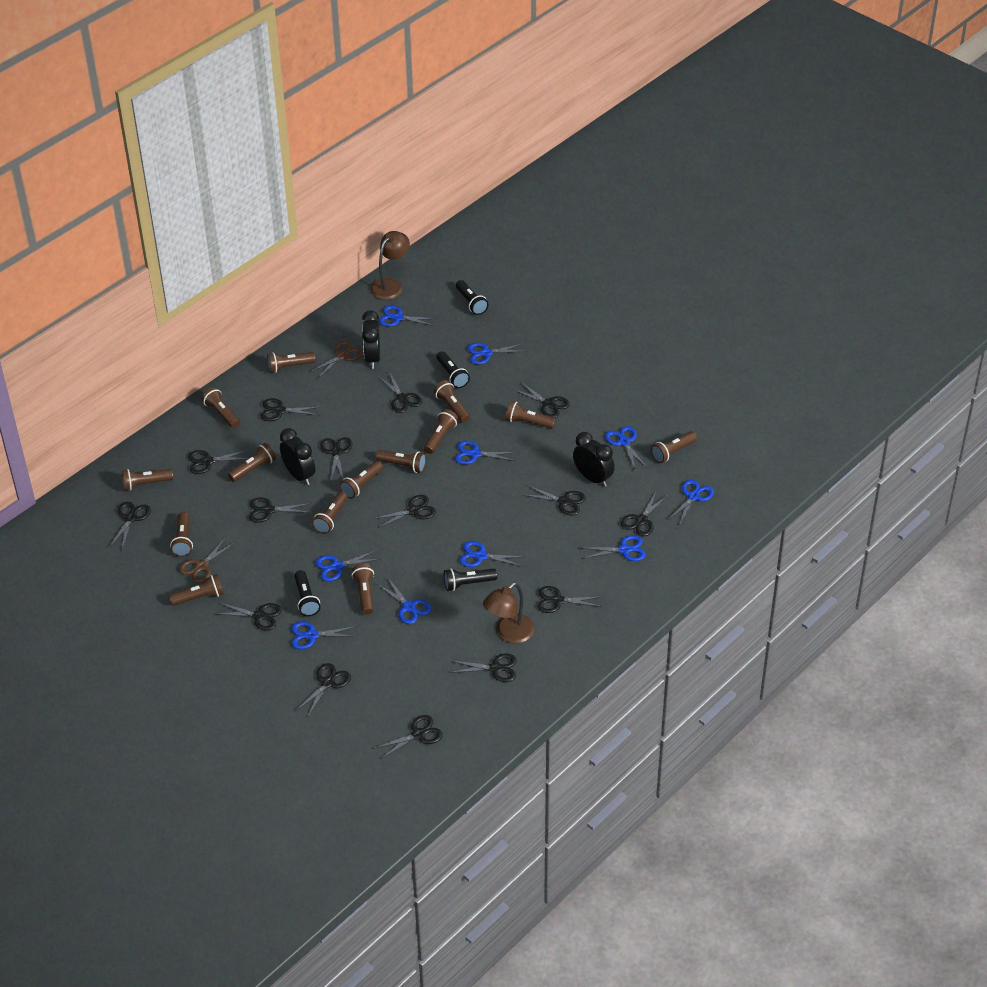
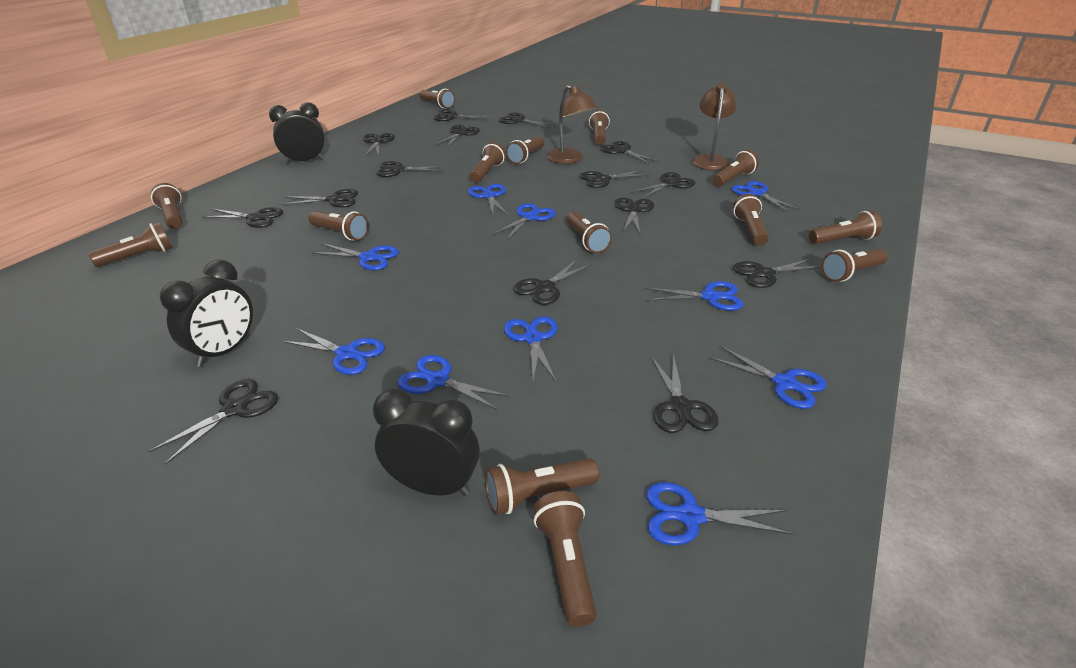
black flashlight: 4 -> 0
brown scissors: 2 -> 0

